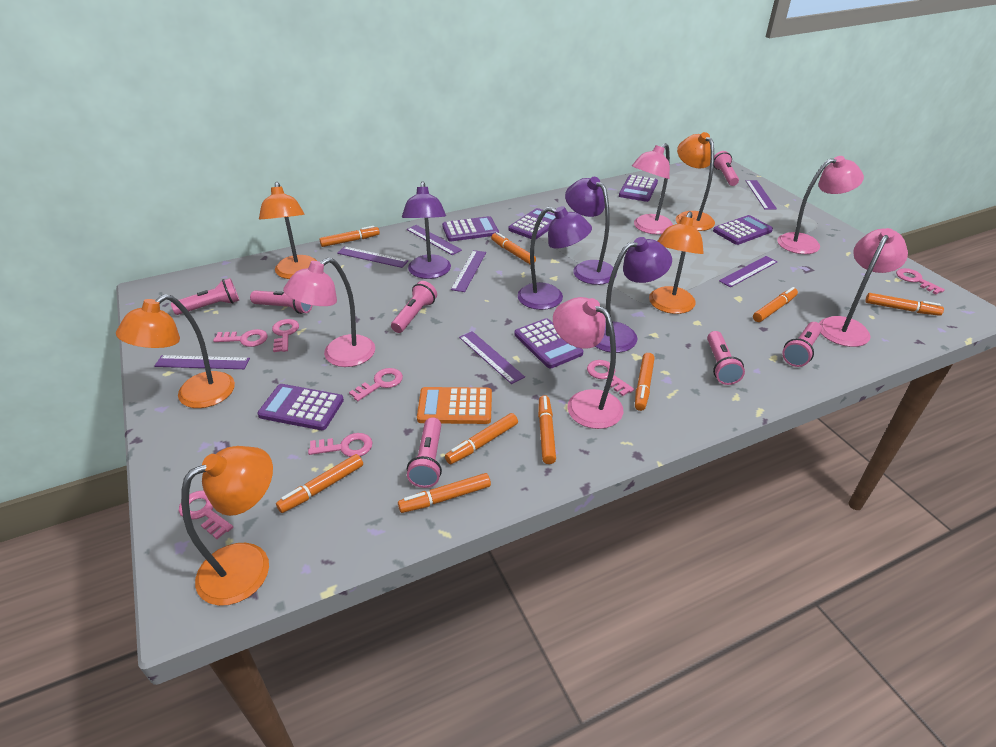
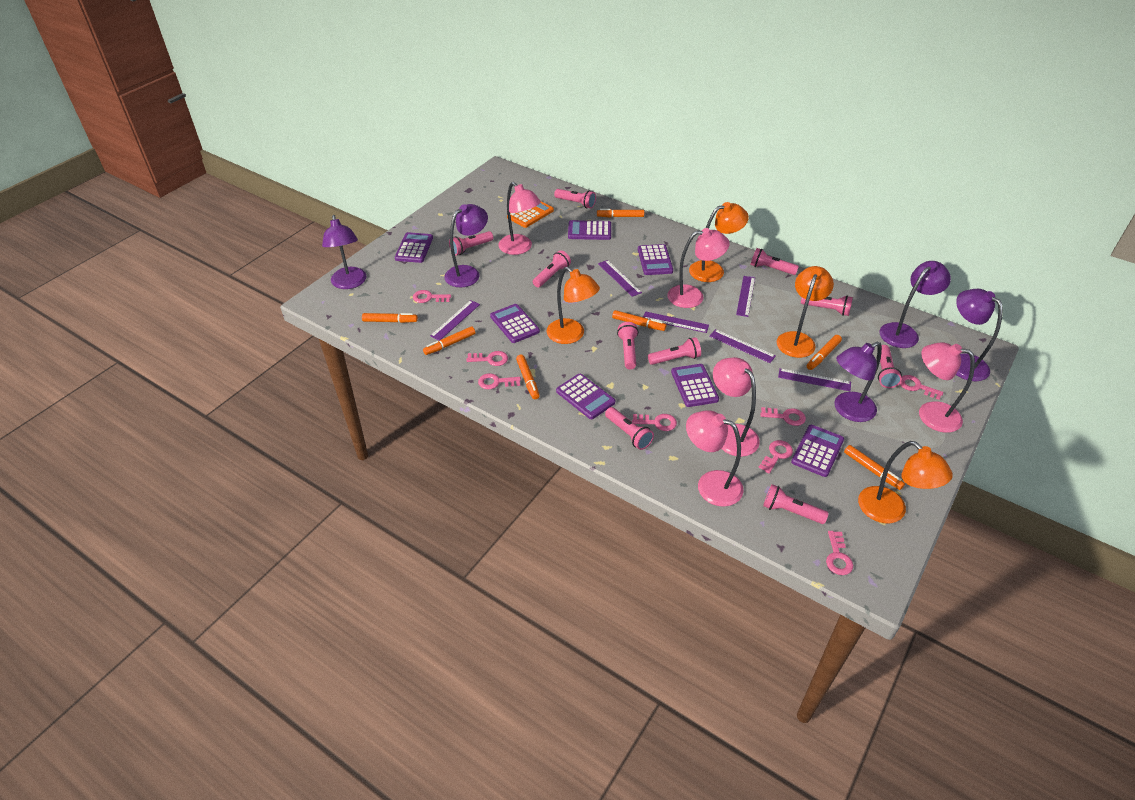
orange lamp: 5 -> 4
orange marker: 9 -> 7
pink flashlight: 7 -> 10
pink key: 7 -> 8
purple calculator: 6 -> 7
purple lamp: 4 -> 5
purple ruler: 7 -> 6

